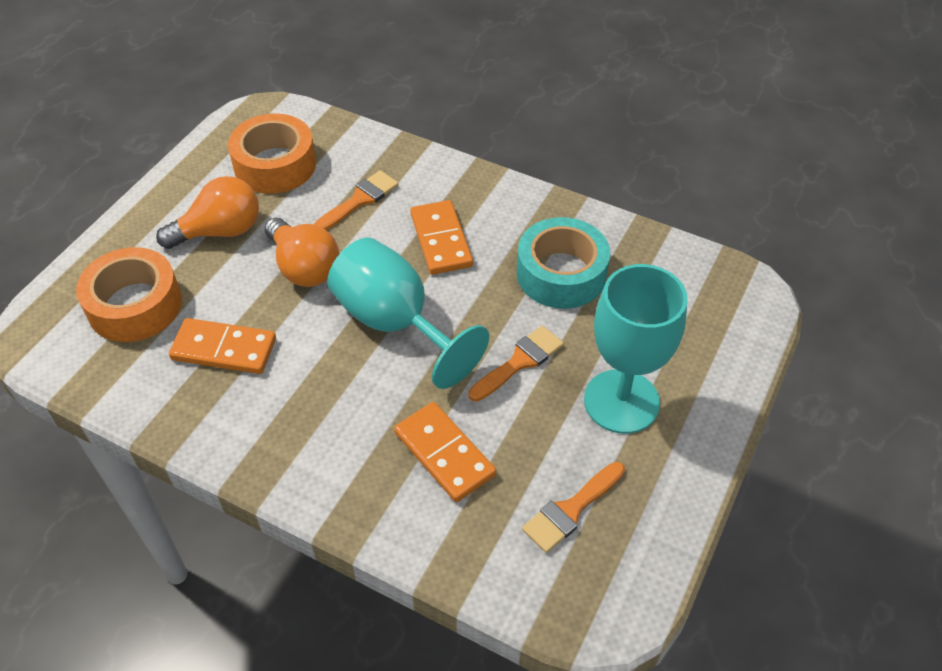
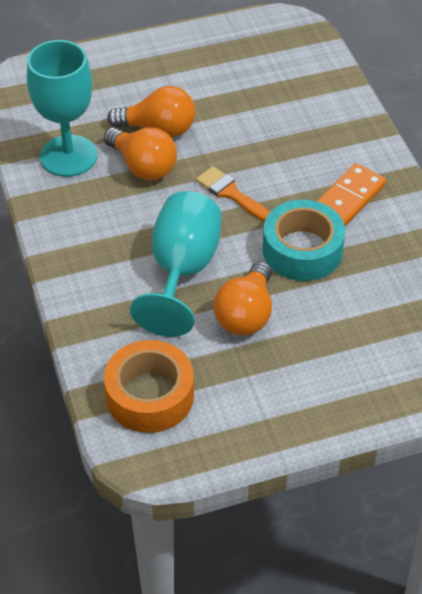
orange brush: 3 -> 1
orange domino: 3 -> 1
orange light bulb: 2 -> 3
orange tape: 2 -> 1

